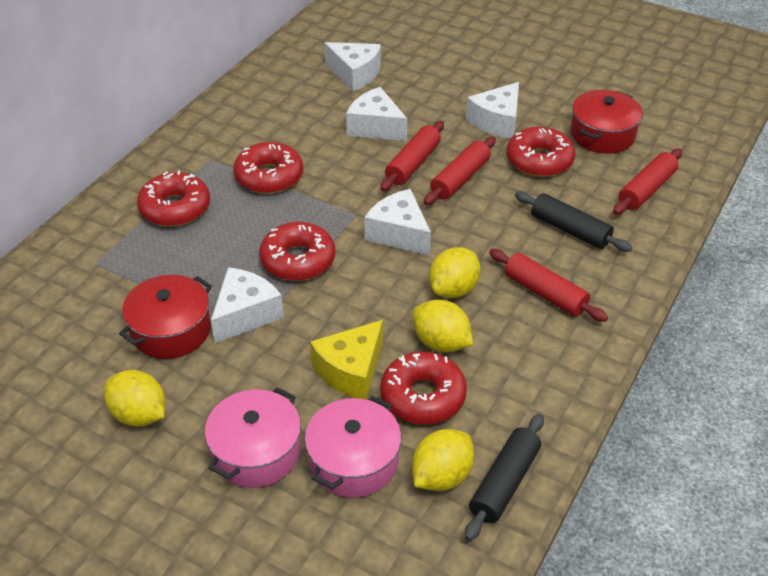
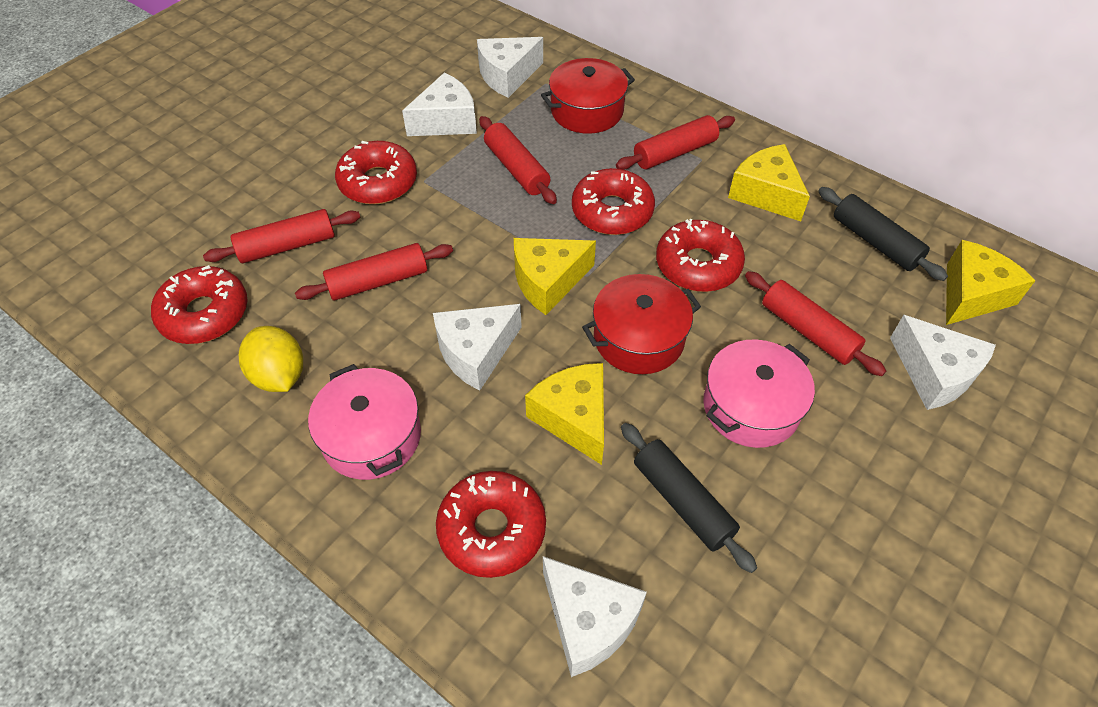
red rolling pin: 4 -> 5
yellow cheese: 1 -> 4
yellow lemon: 4 -> 1

